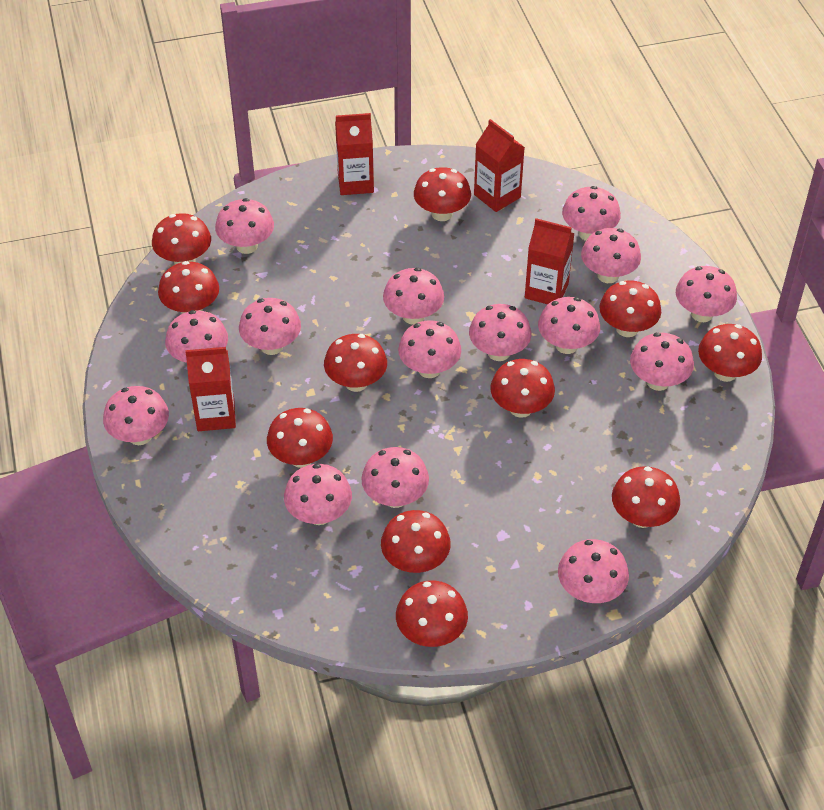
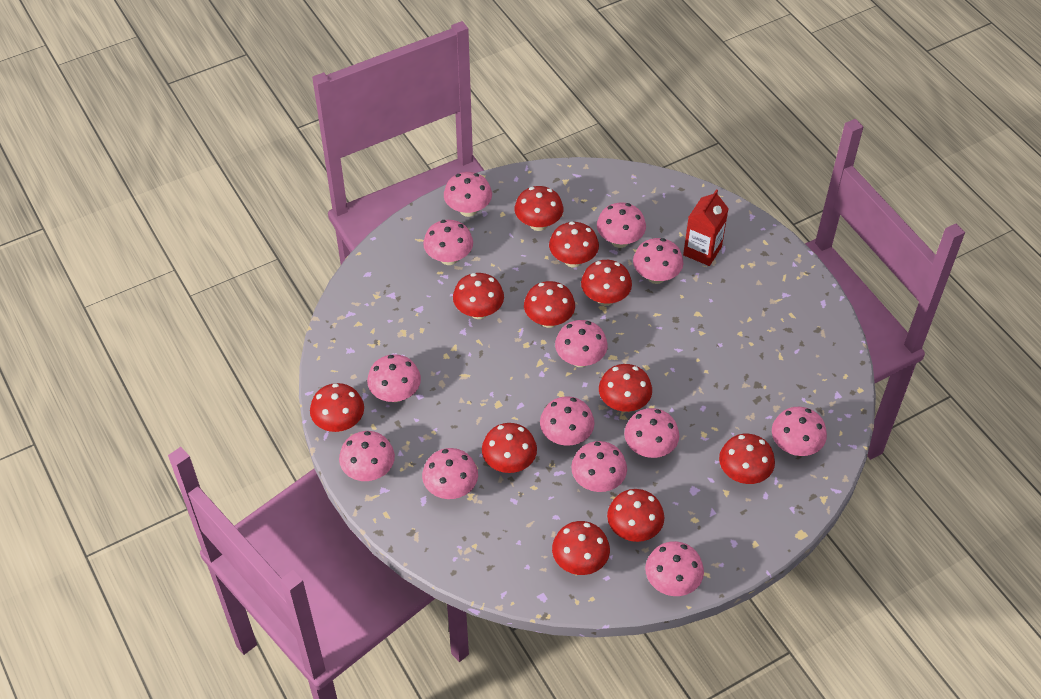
pink mushroom: 15 -> 13
red carton: 4 -> 1

